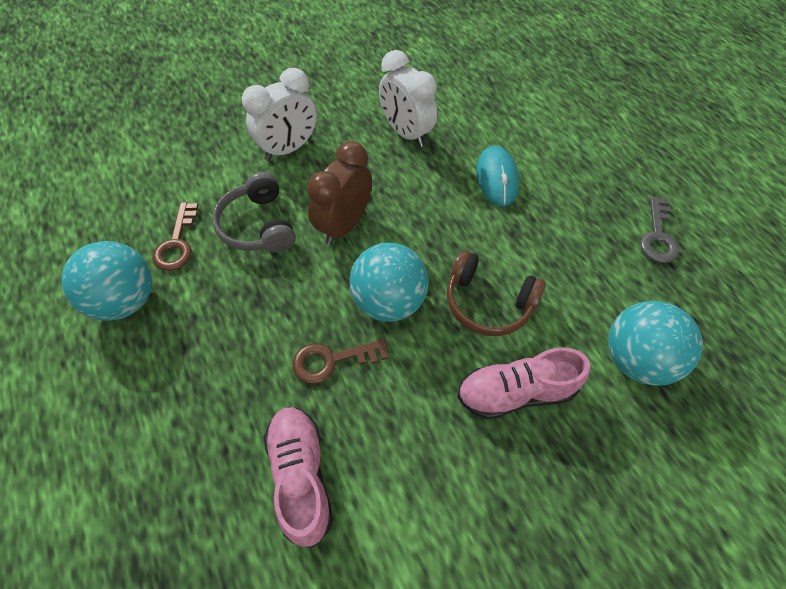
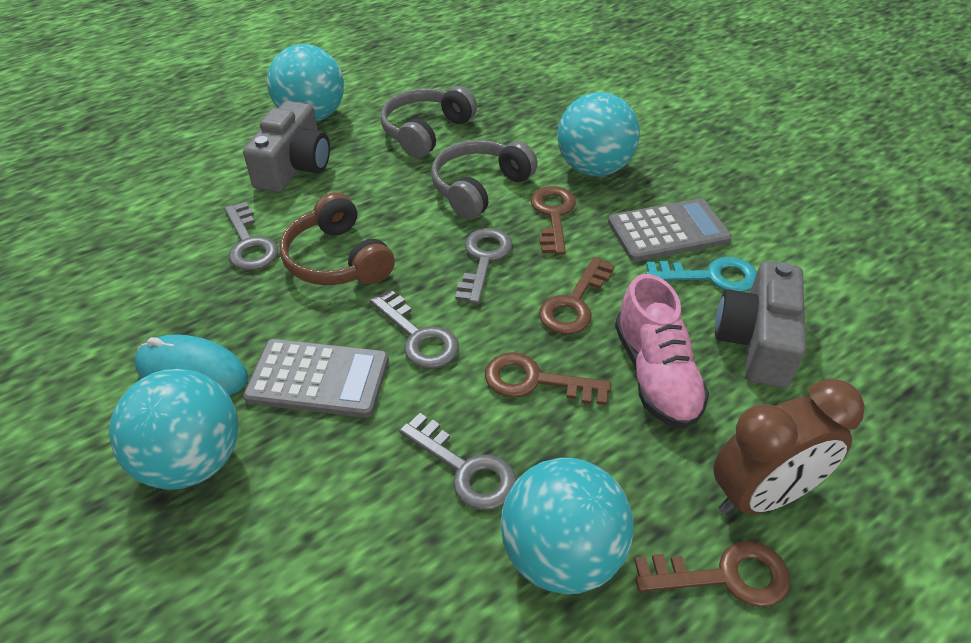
brown key: 2 -> 4
grey calculator: 0 -> 2
grey camera: 0 -> 2
grey headphones: 1 -> 2
grey key: 1 -> 4
pink shoe: 2 -> 1
turquoise ball: 3 -> 4
turquoise key: 0 -> 1
white clock: 2 -> 0

